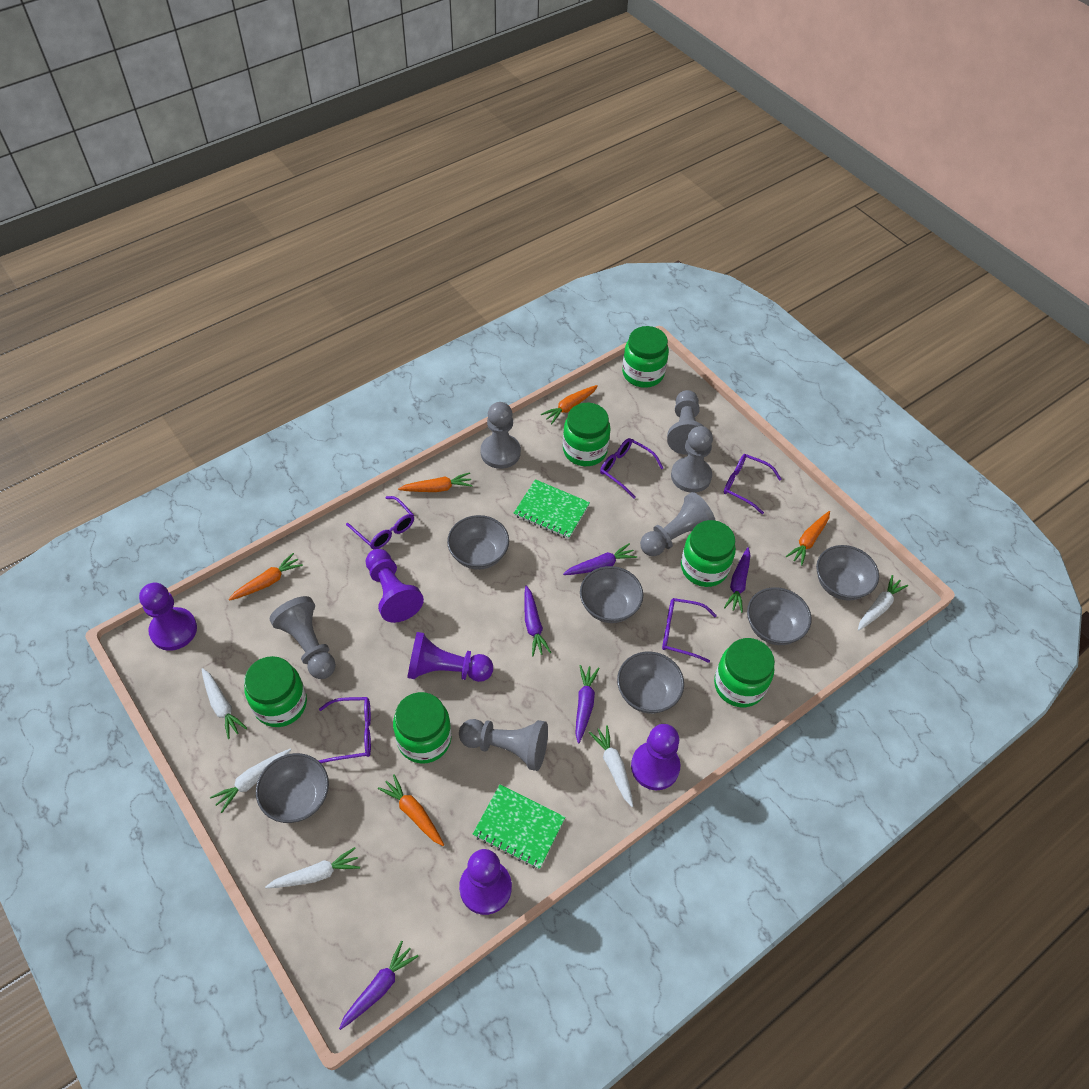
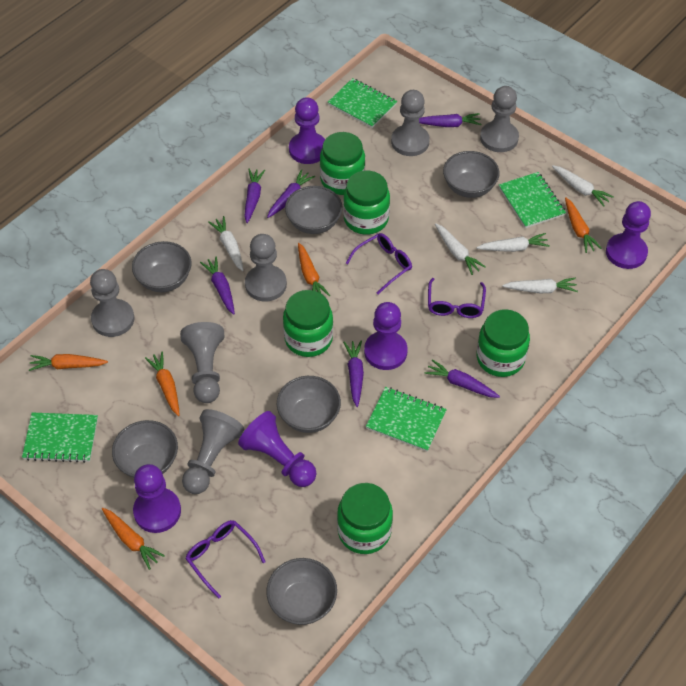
green jar: 6 -> 5
green notebook: 2 -> 4
purple carrot: 5 -> 6
purple glasses: 5 -> 3

